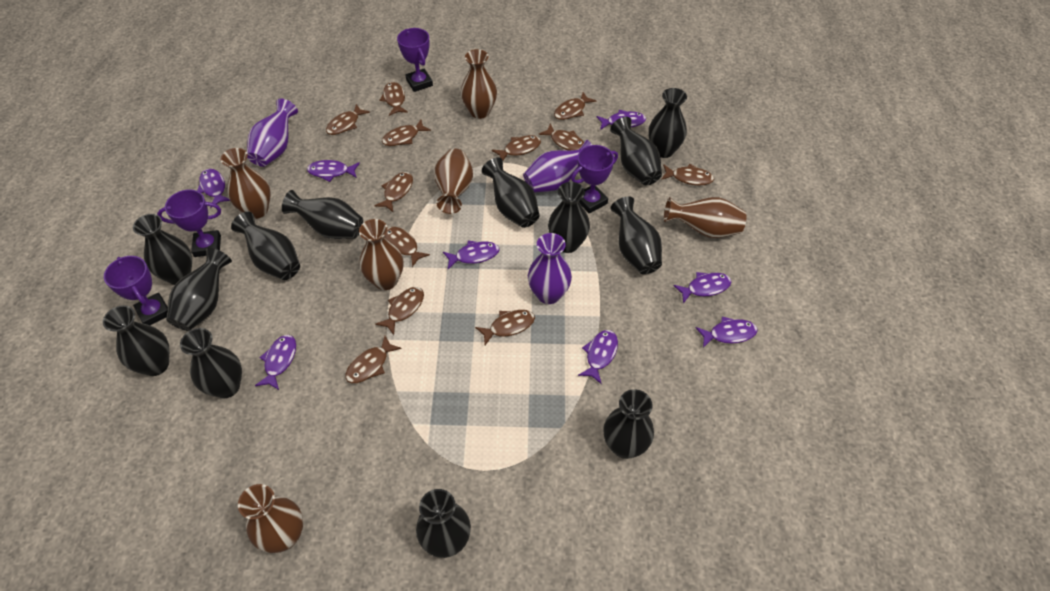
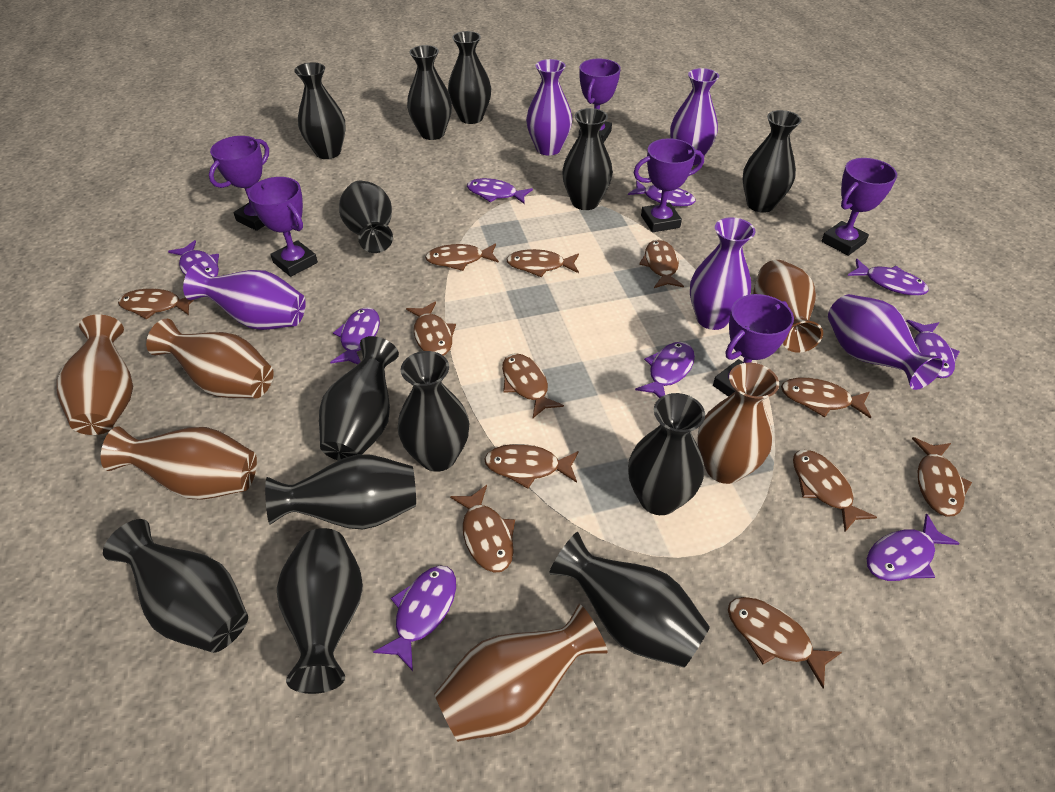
purple fish: 8 -> 9
purple trophy: 4 -> 6
purple vase: 3 -> 5

